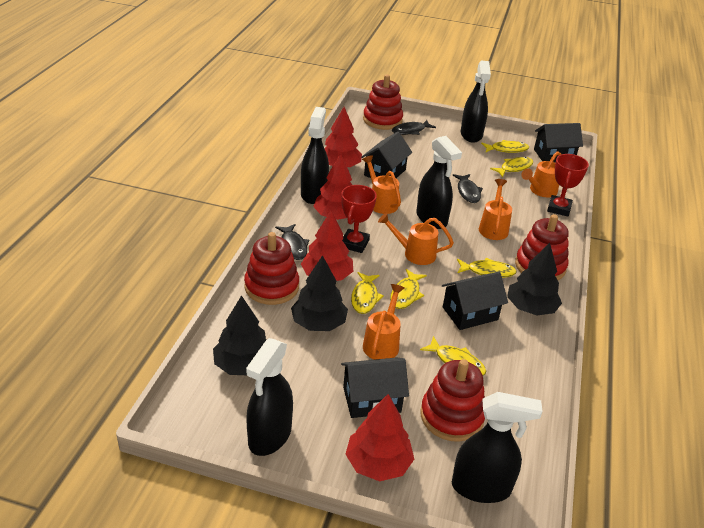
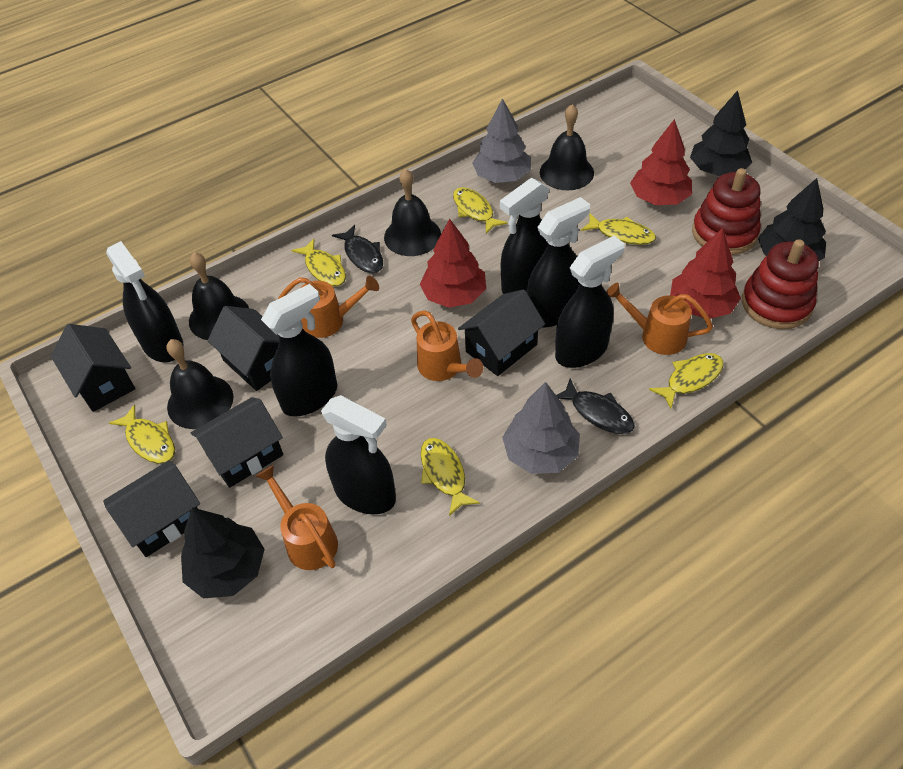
black bell: 0 -> 4
black fish: 3 -> 2
black house: 4 -> 5
black spray bottle: 5 -> 6
grey tree: 0 -> 2
orange watering can: 5 -> 4
red stacking toy: 4 -> 2
red tree: 4 -> 3
red trophy: 2 -> 0

